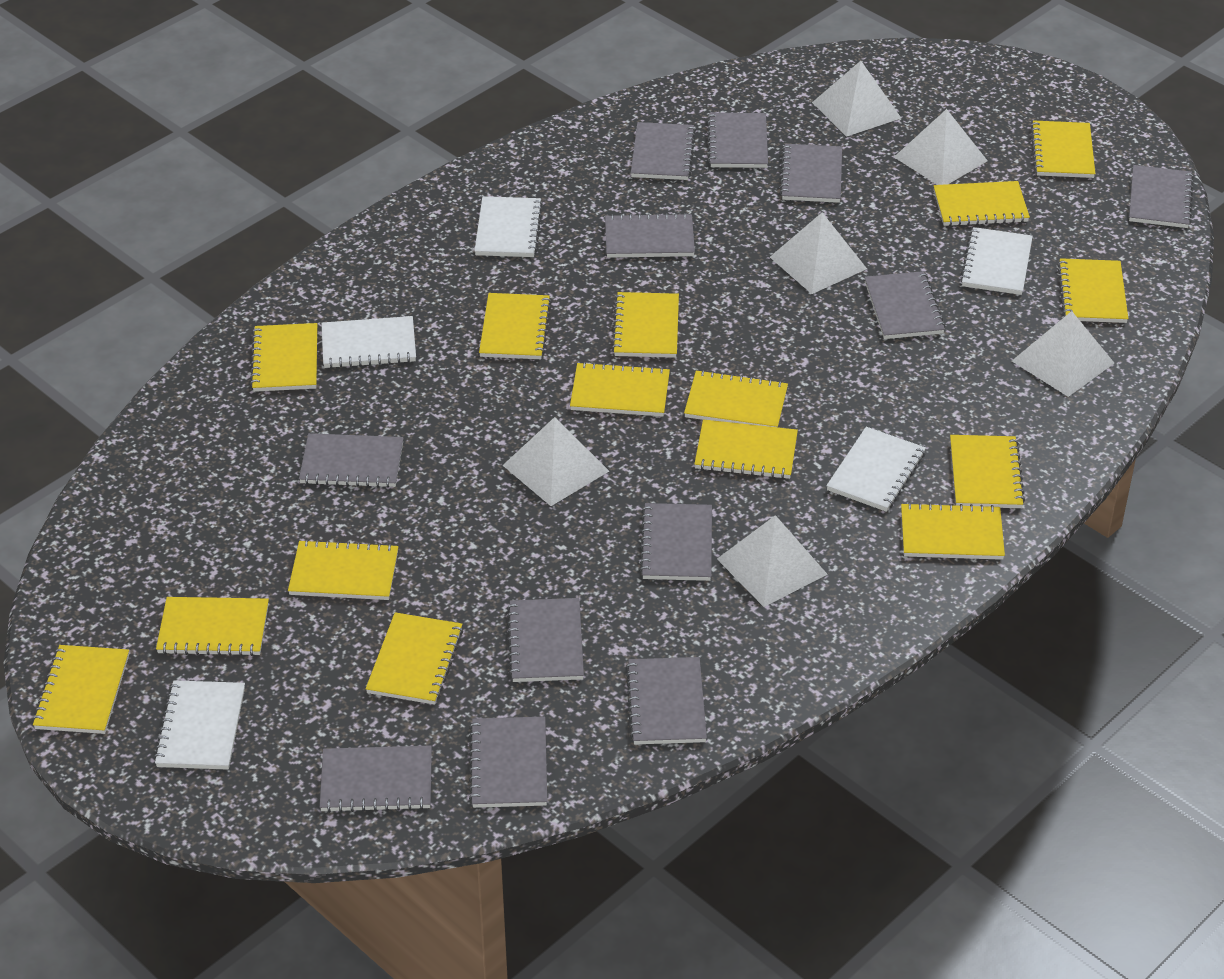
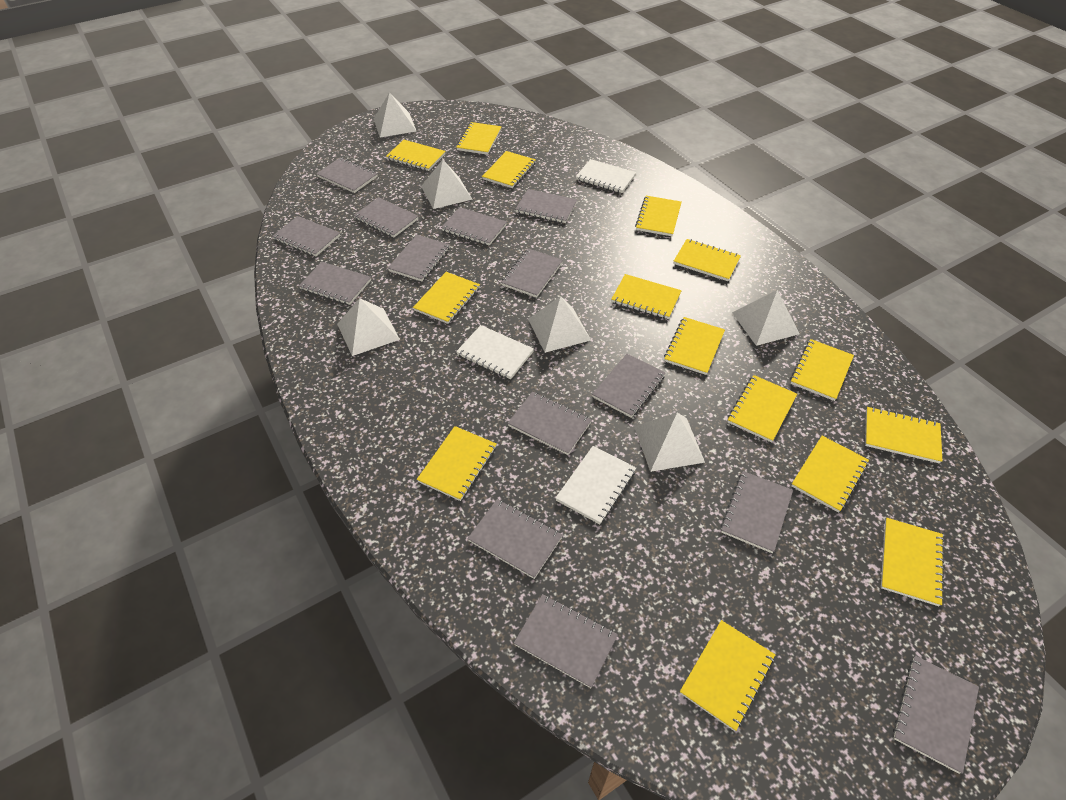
grey notebook: 12 -> 14
white notebook: 5 -> 3

